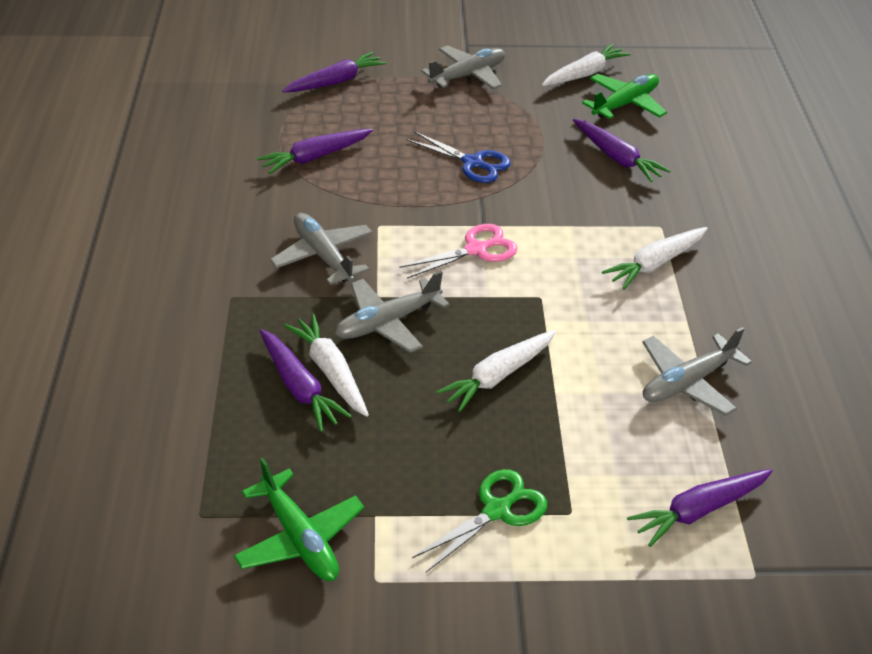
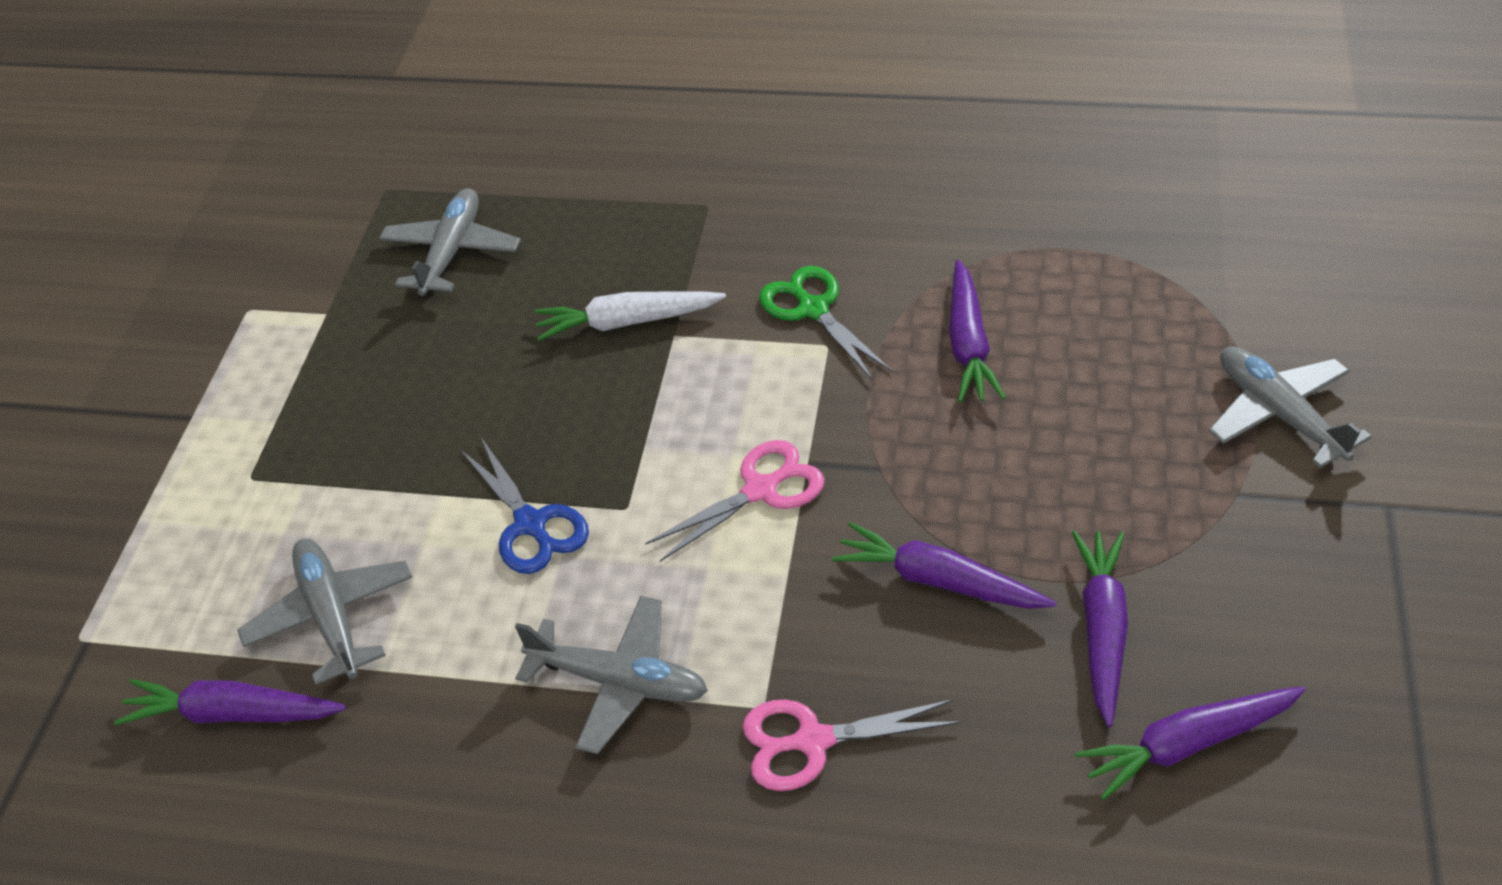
green plane: 2 -> 0
pink scissors: 1 -> 2
white carrot: 4 -> 1

